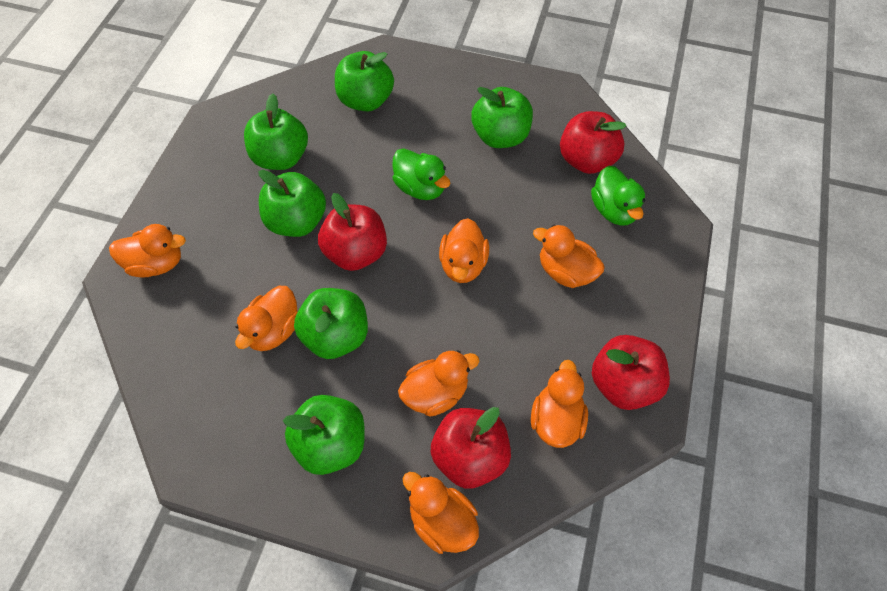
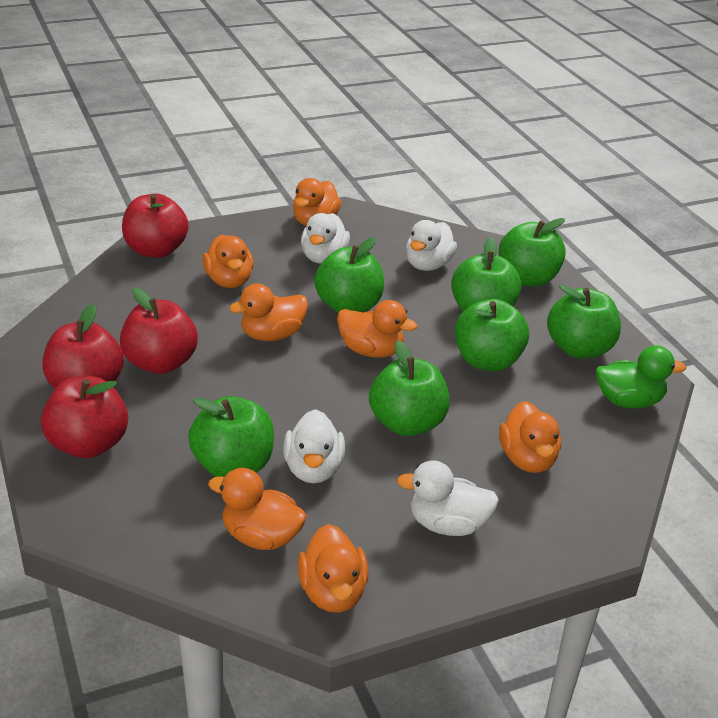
green apple: 6 -> 7
green duck: 2 -> 1
white duck: 0 -> 4

